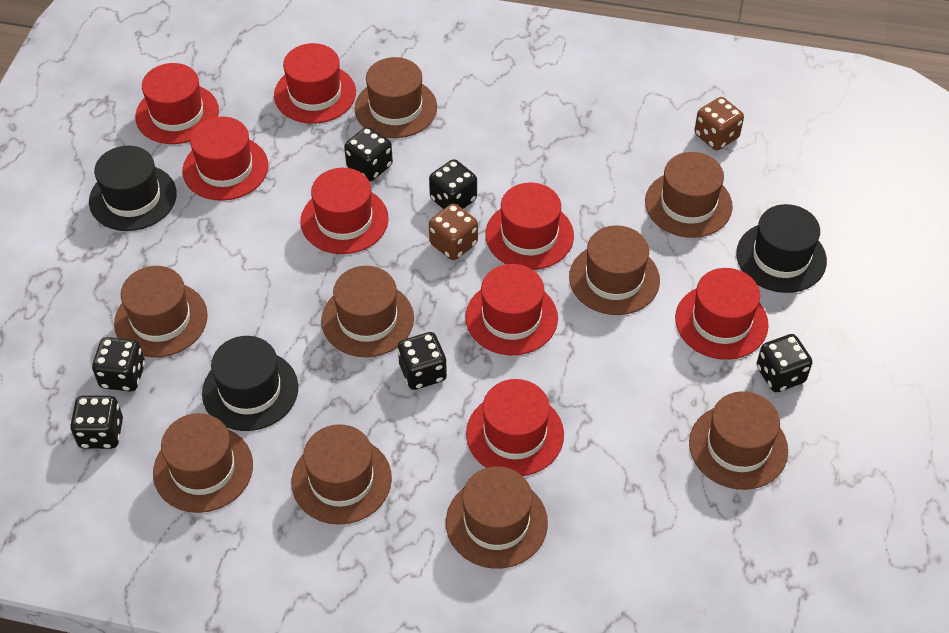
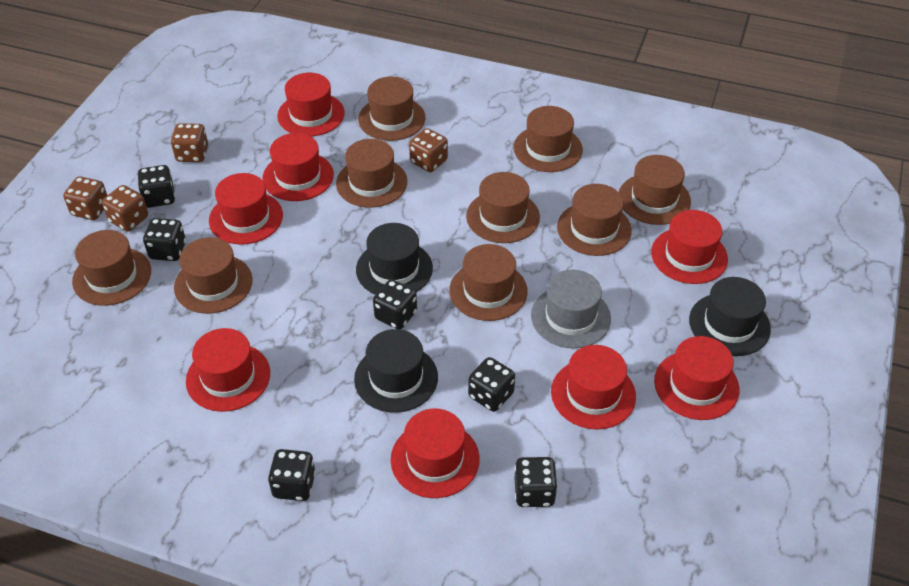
brown dice: 2 -> 4
grey hat: 0 -> 1

